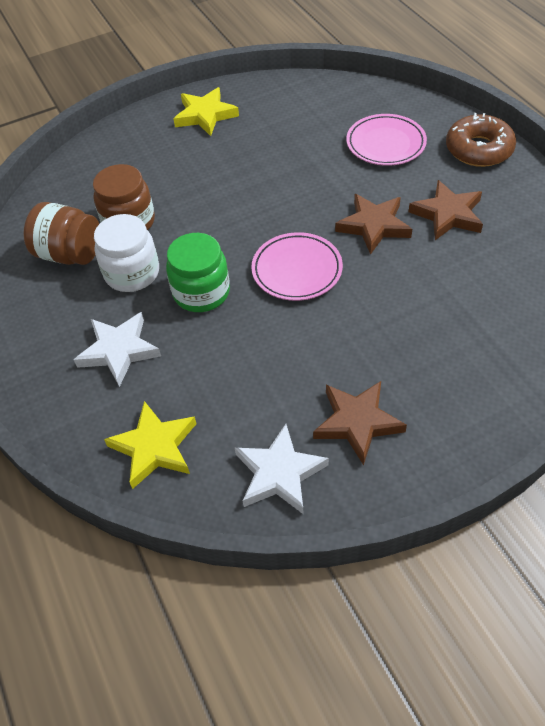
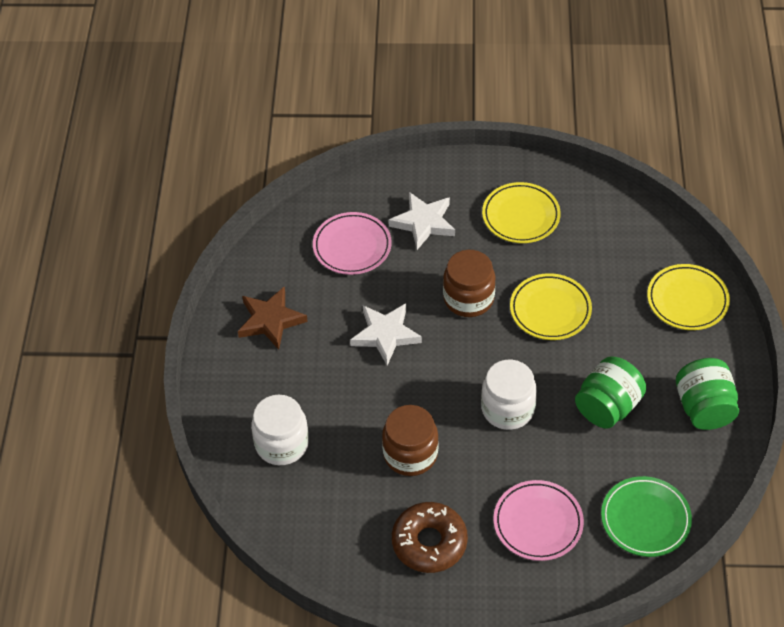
brown star: 3 -> 1
green jar: 1 -> 2
green plate: 0 -> 1
white jar: 1 -> 2
yellow plate: 0 -> 3
yellow star: 2 -> 0

